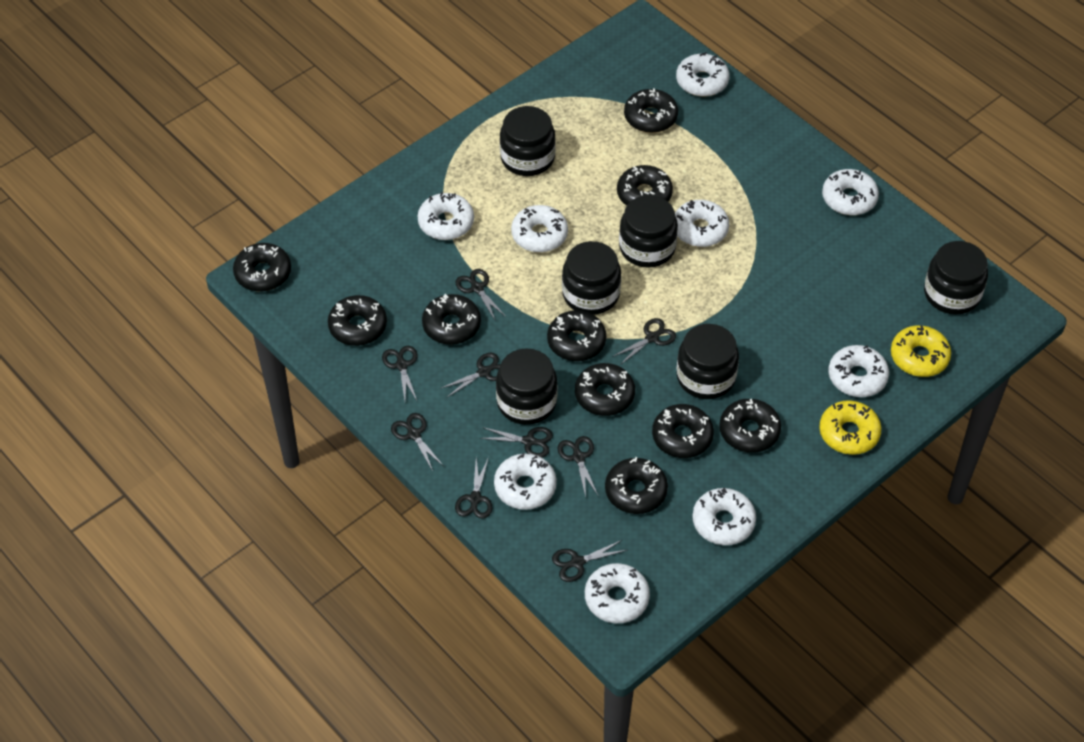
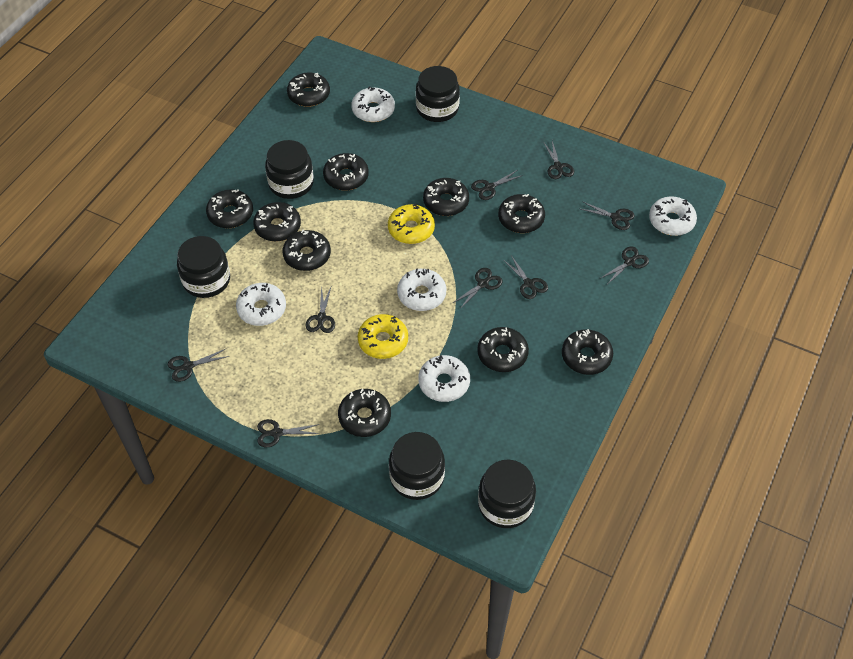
black jar: 6 -> 5
white donut: 9 -> 5

